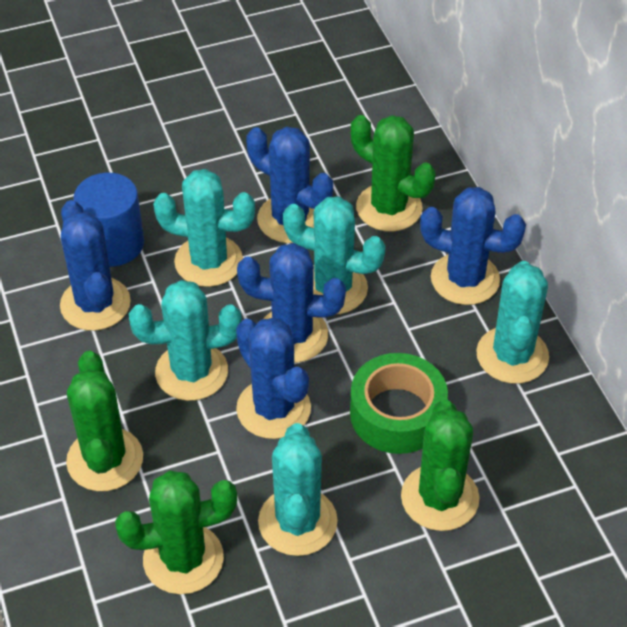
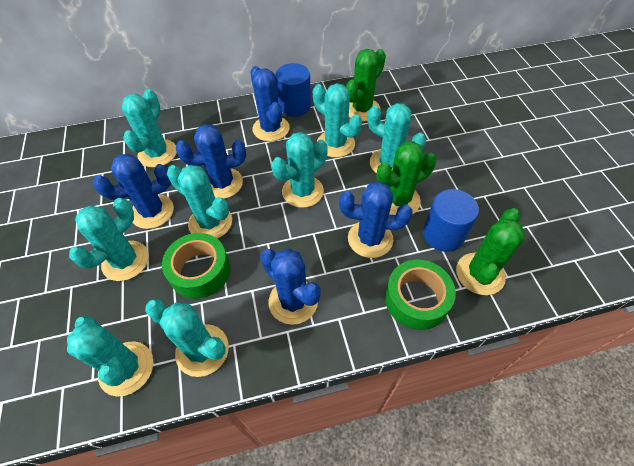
blue cylinder: 1 -> 2
green cactus: 4 -> 3
green tape: 1 -> 2
turquoise cactus: 5 -> 8

